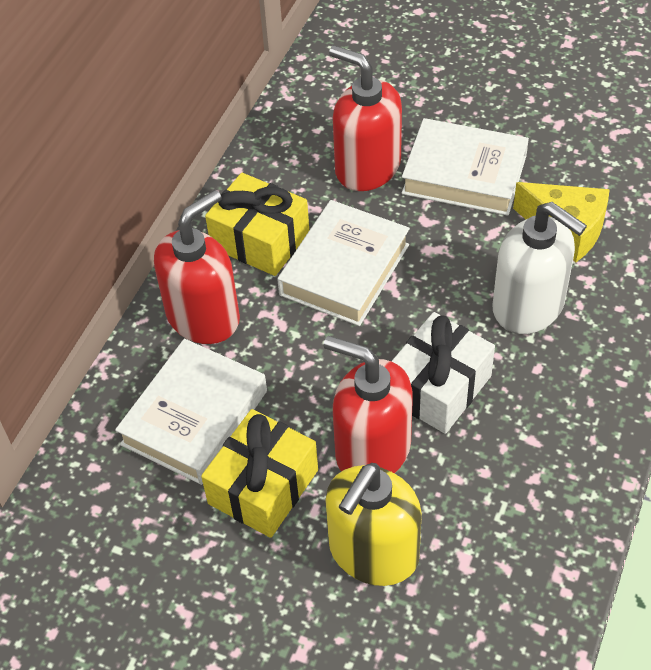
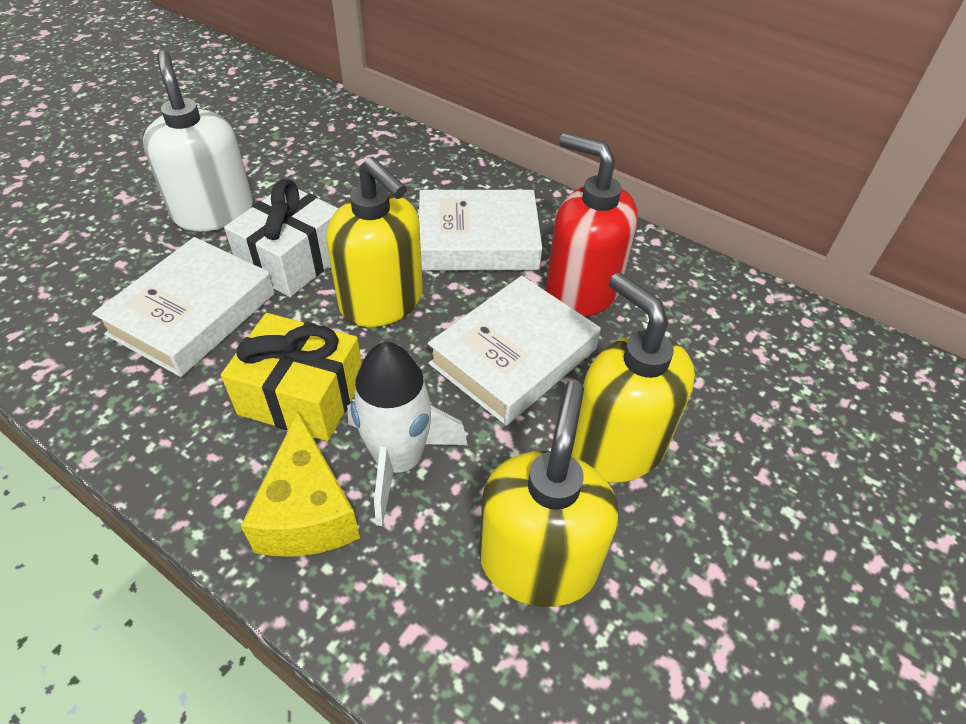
red soap dispenser: 3 -> 1
white rocket: 0 -> 1
yellow gift: 2 -> 1
yellow soap dispenser: 1 -> 3

